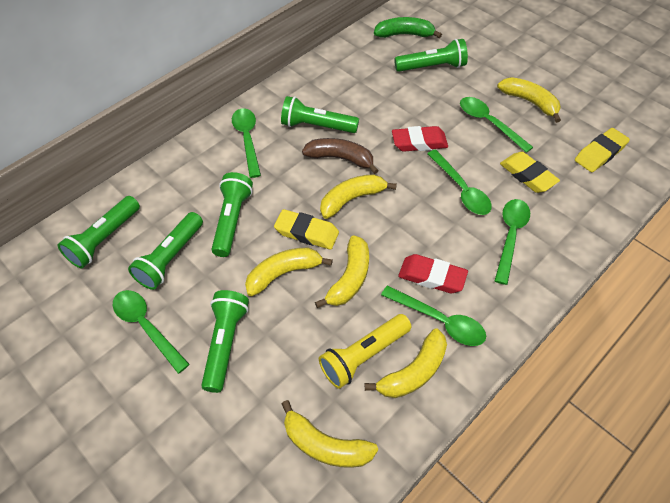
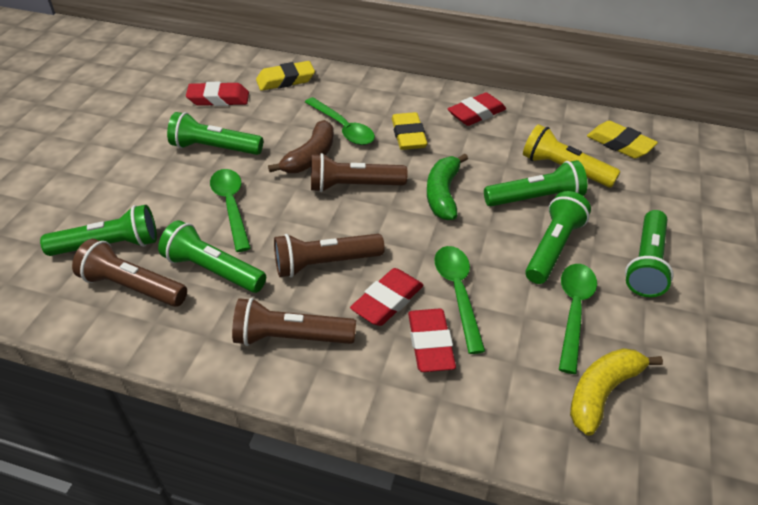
brown flashlight: 0 -> 4
green spoon: 6 -> 4
red eraser: 2 -> 4
yellow banana: 6 -> 1

